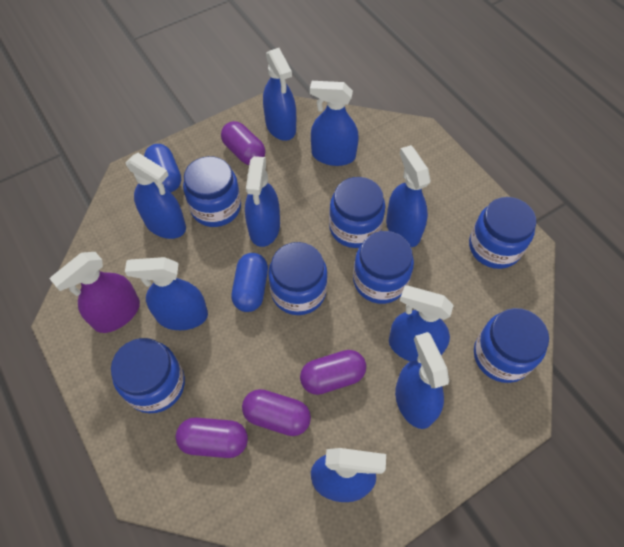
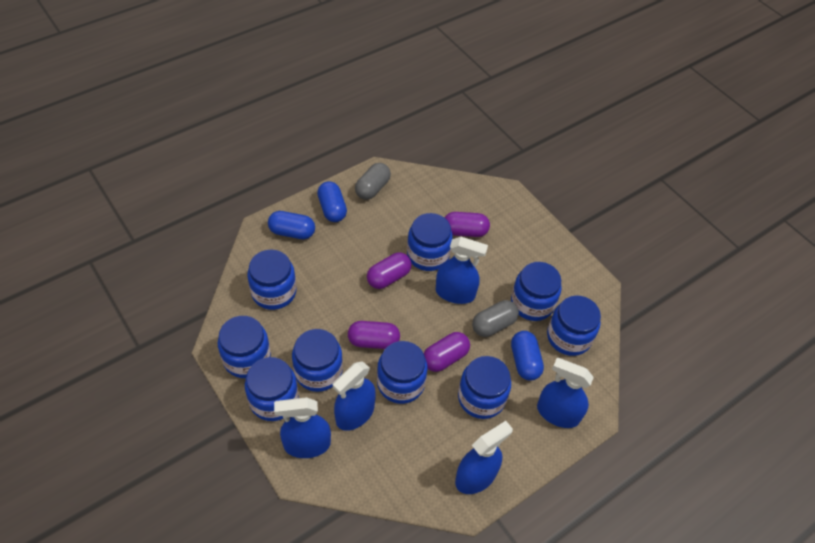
blue capsule: 2 -> 3
blue jar: 7 -> 9
blue spray bottle: 9 -> 5
grey capsule: 0 -> 2
purple spray bottle: 1 -> 0

